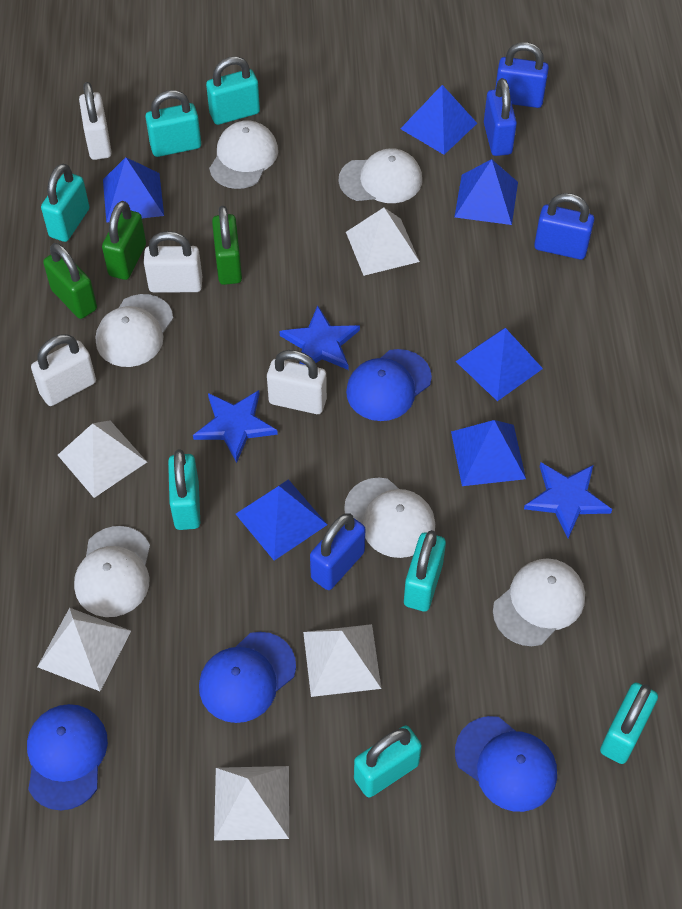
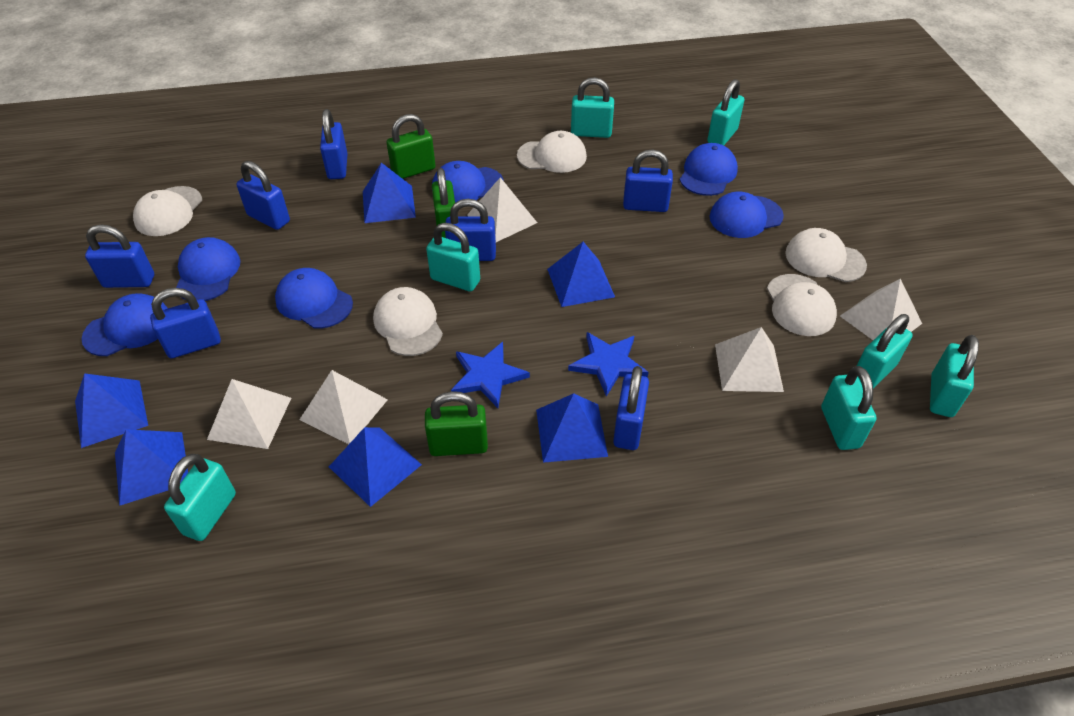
blue cap: 4 -> 6
blue padlock: 4 -> 7
blue star: 3 -> 2
white cap: 6 -> 5
white padlock: 4 -> 0

